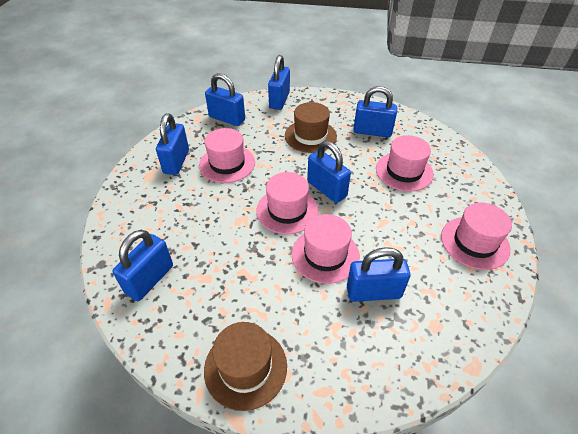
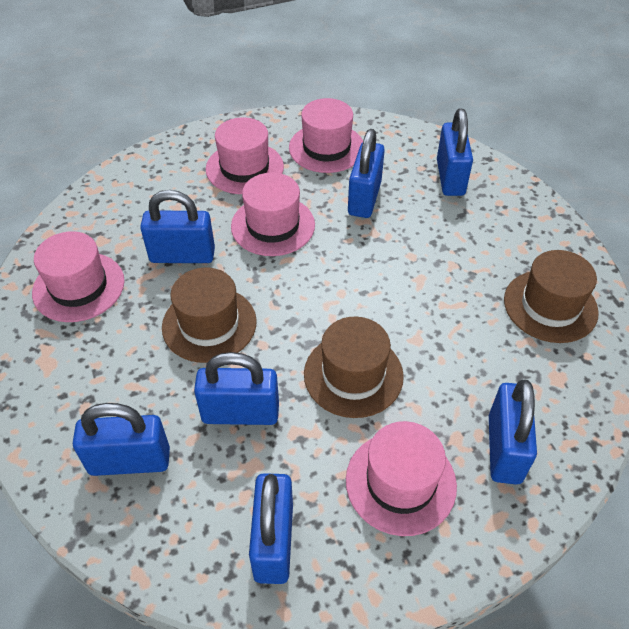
brown hat: 2 -> 3

